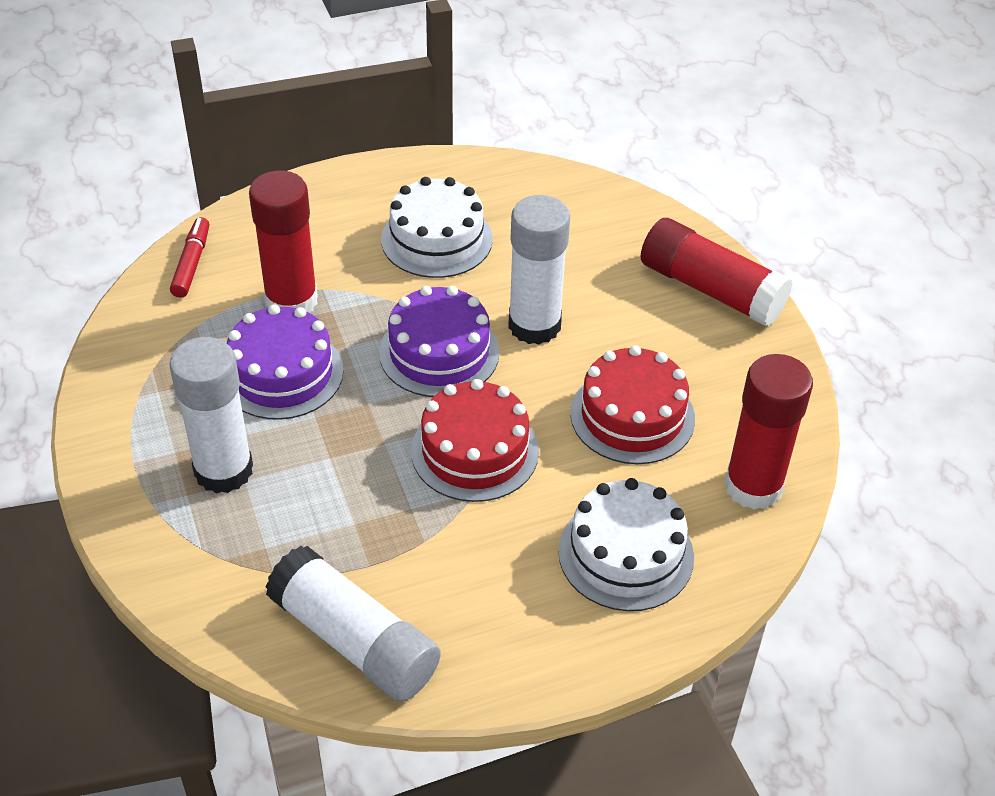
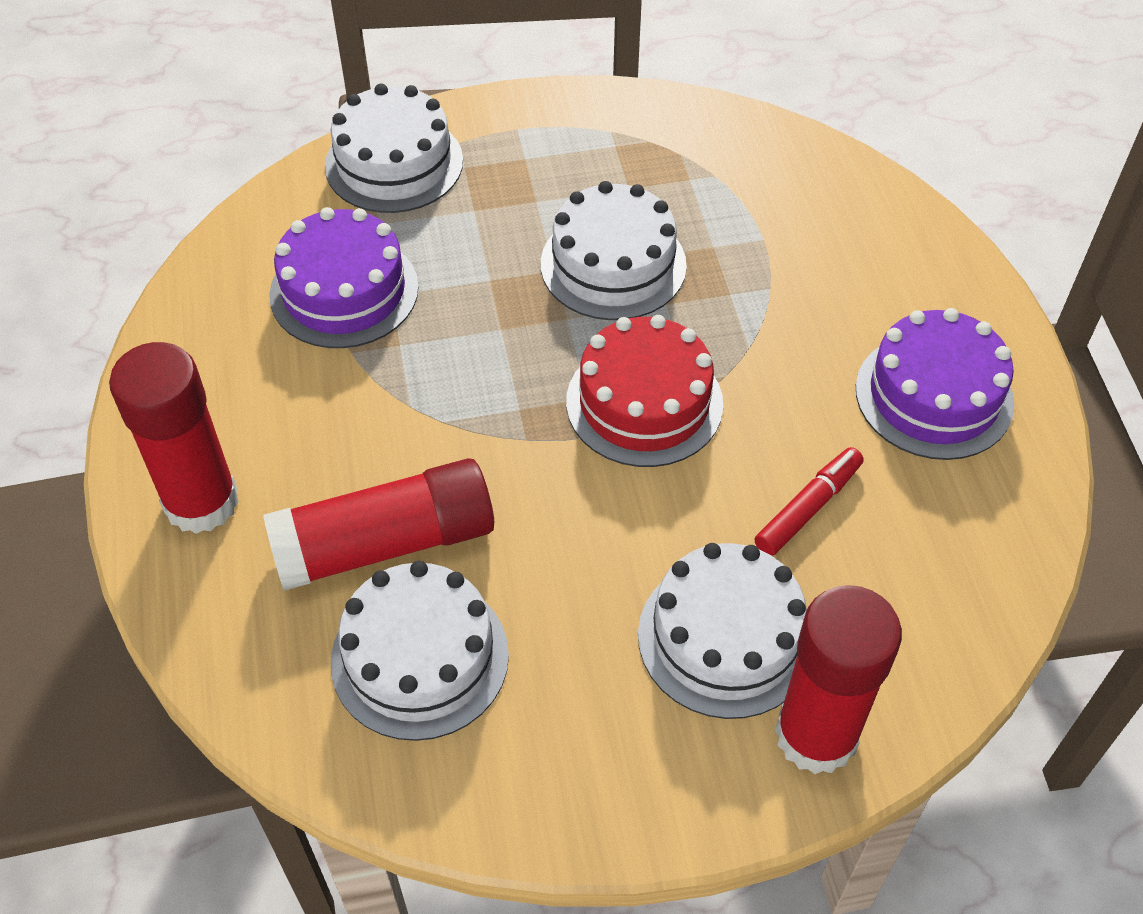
red cake: 2 -> 1
white cake: 2 -> 4
white glue stick: 3 -> 0

